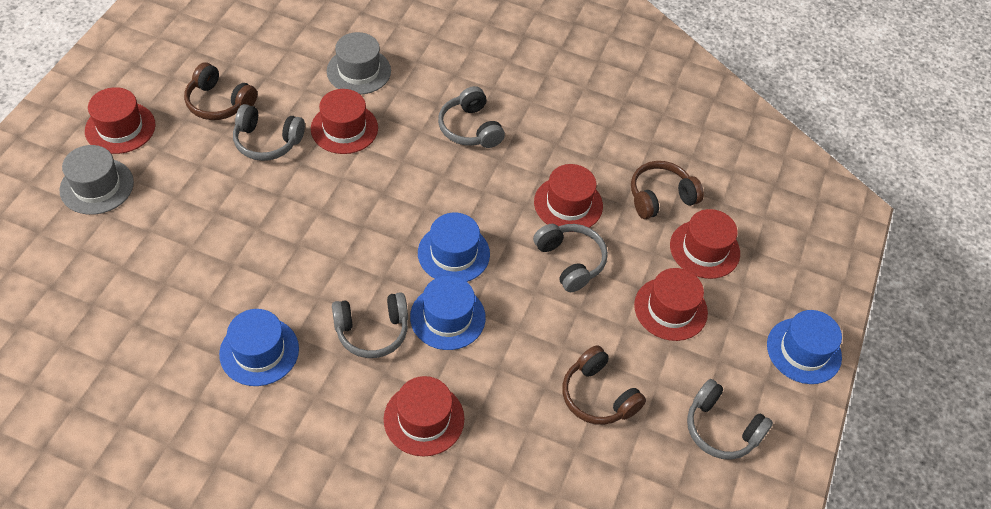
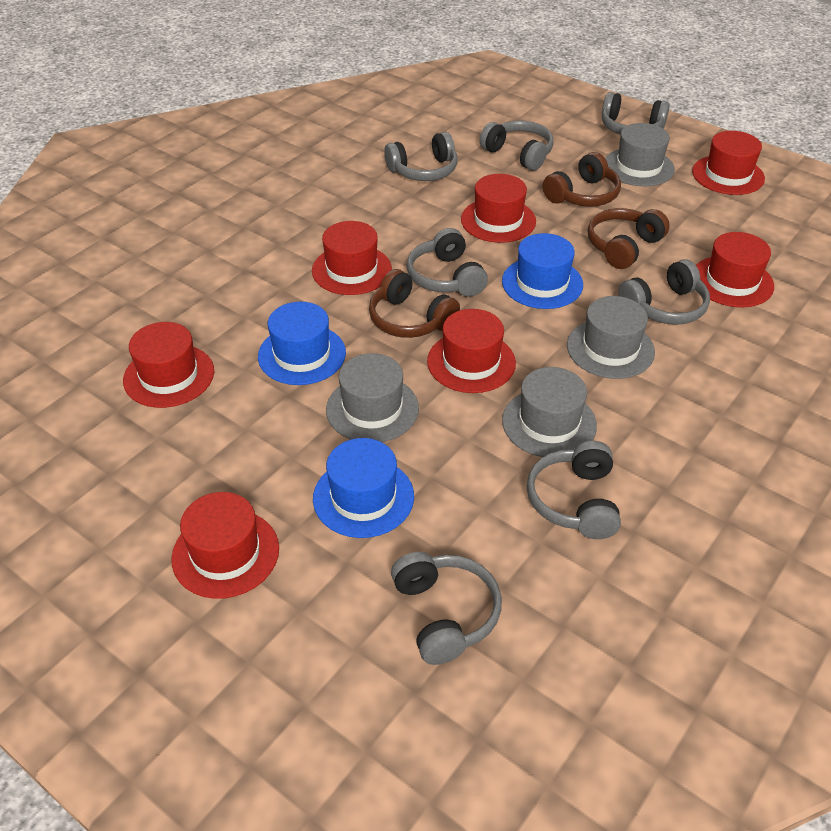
blue hat: 4 -> 3
grey hat: 2 -> 4
grey headphones: 5 -> 7
red hat: 6 -> 7

